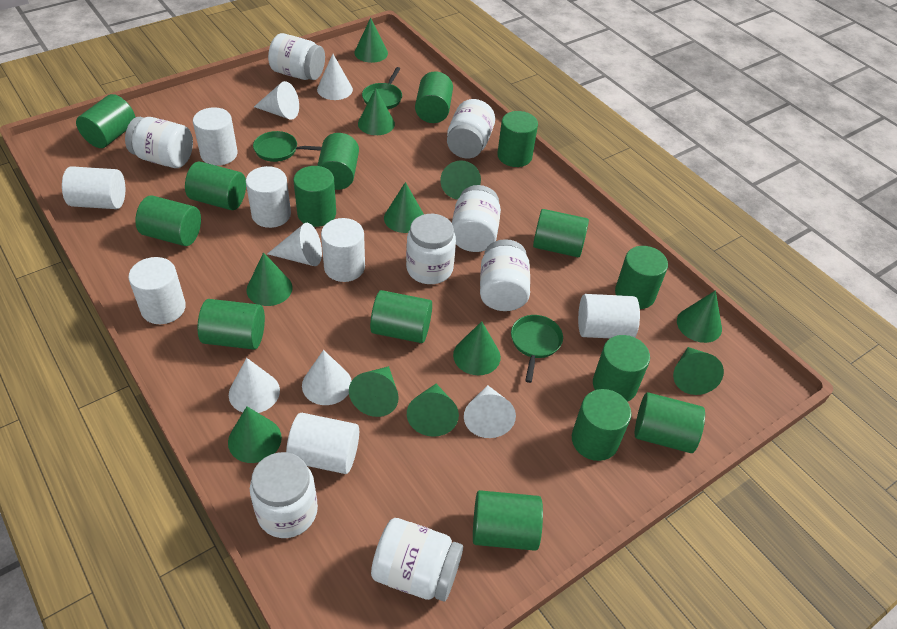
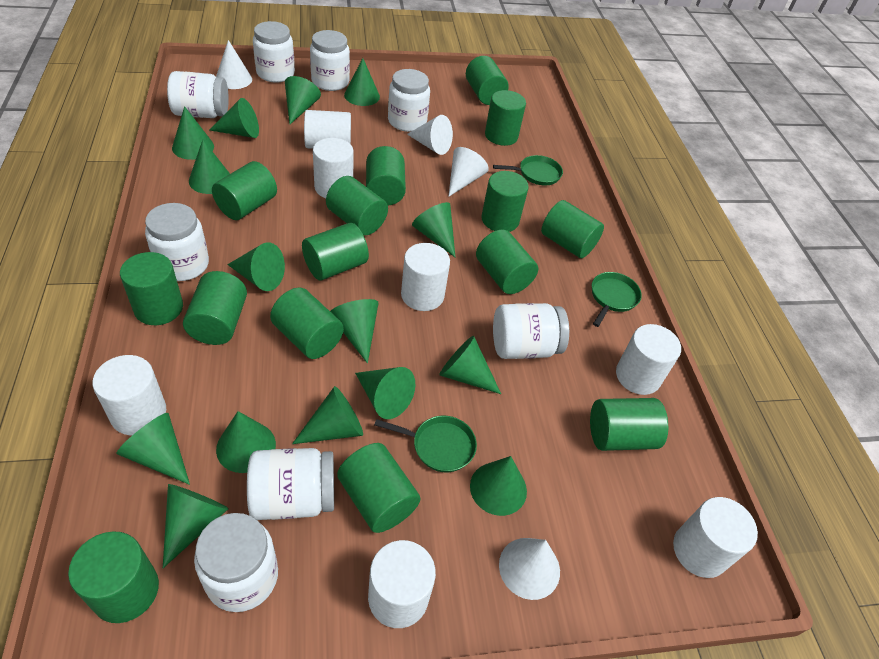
green cone: 11 -> 15
white cone: 6 -> 4

